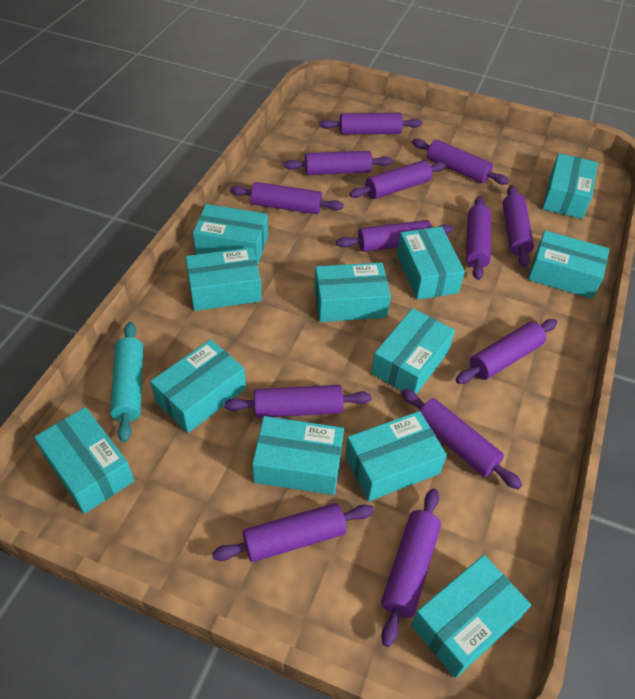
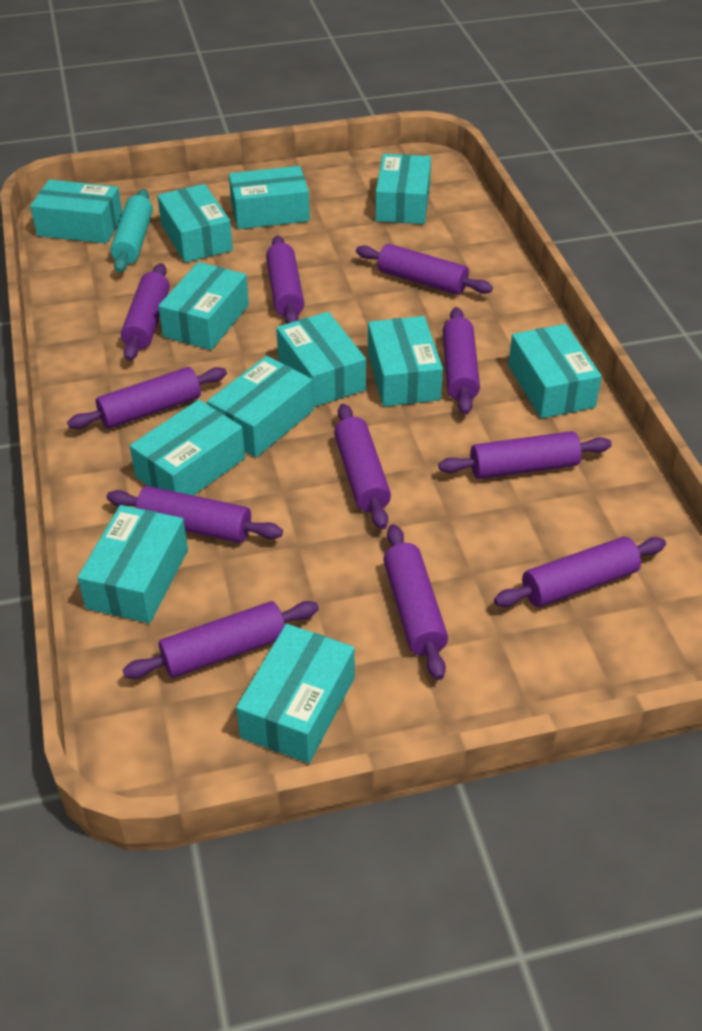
purple rolling pin: 13 -> 11

